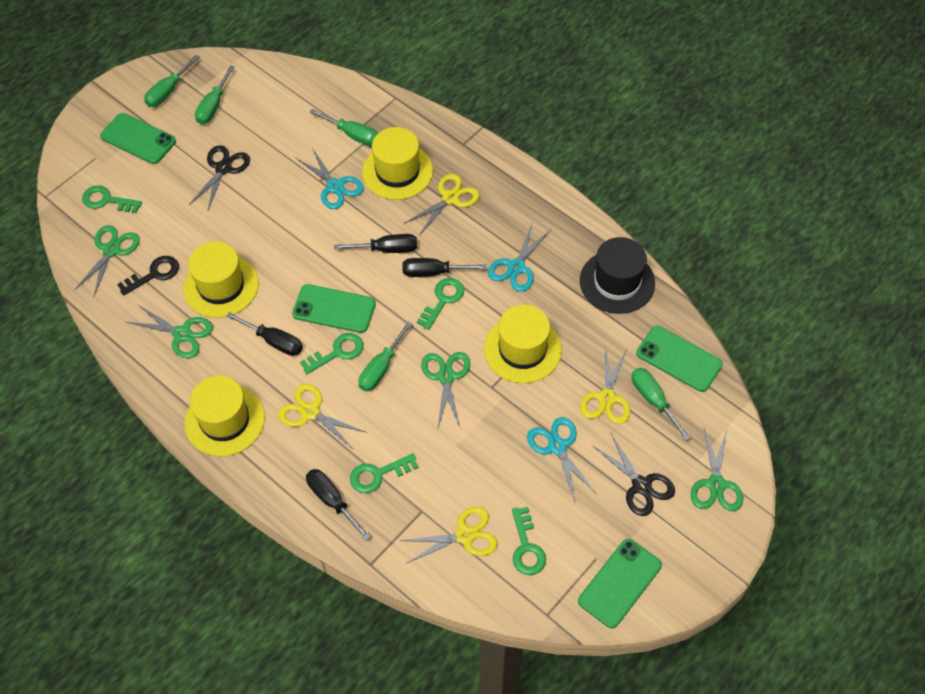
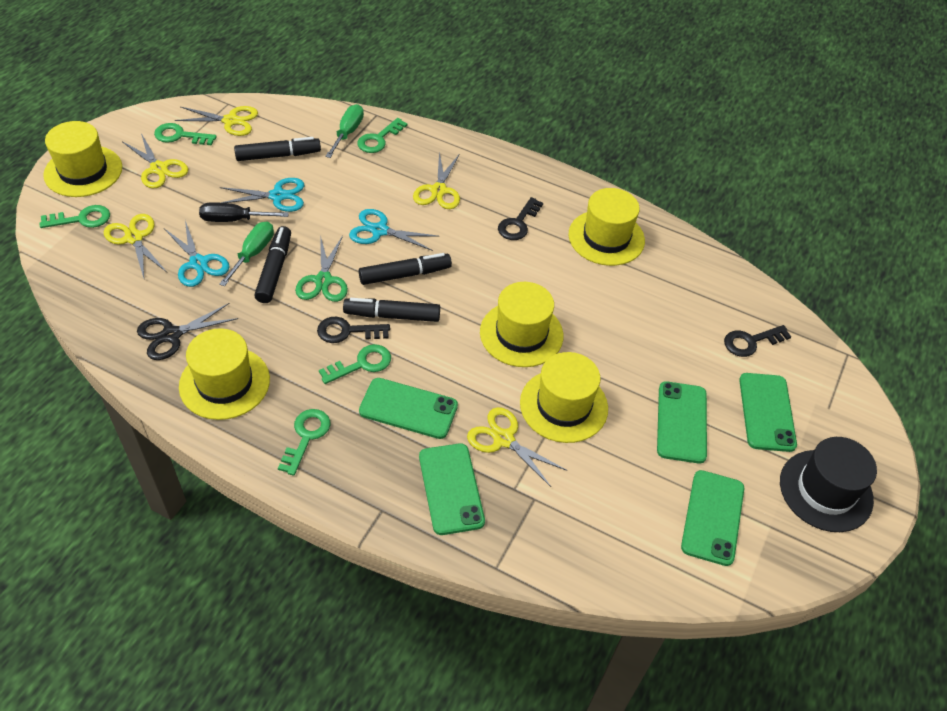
black key: 1 -> 3
black marker: 0 -> 4
black scissors: 2 -> 1
black screwdriver: 4 -> 1
green phone: 4 -> 5
green scissors: 4 -> 1
green screwdriver: 5 -> 2
yellow hat: 4 -> 5
yellow scissors: 4 -> 5

